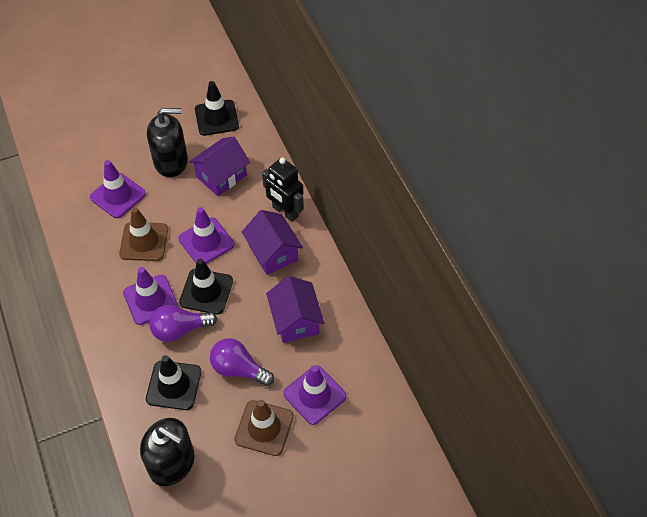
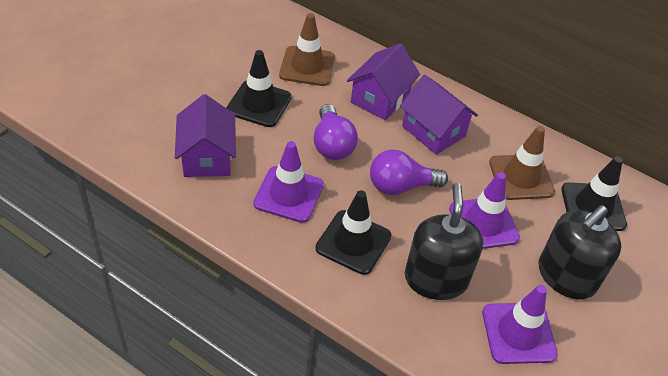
black robot: 1 -> 0
purple traffic cone: 4 -> 3

